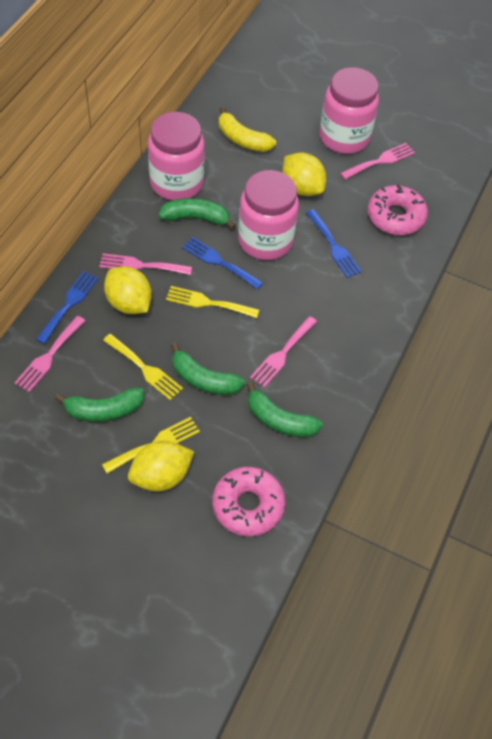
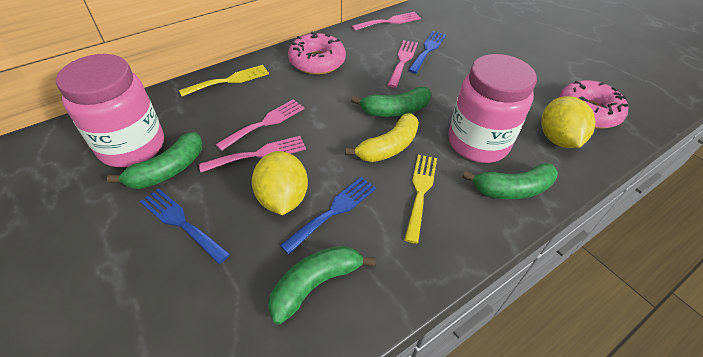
pink jar: 3 -> 2
yellow fork: 3 -> 2
yellow lemon: 3 -> 2

